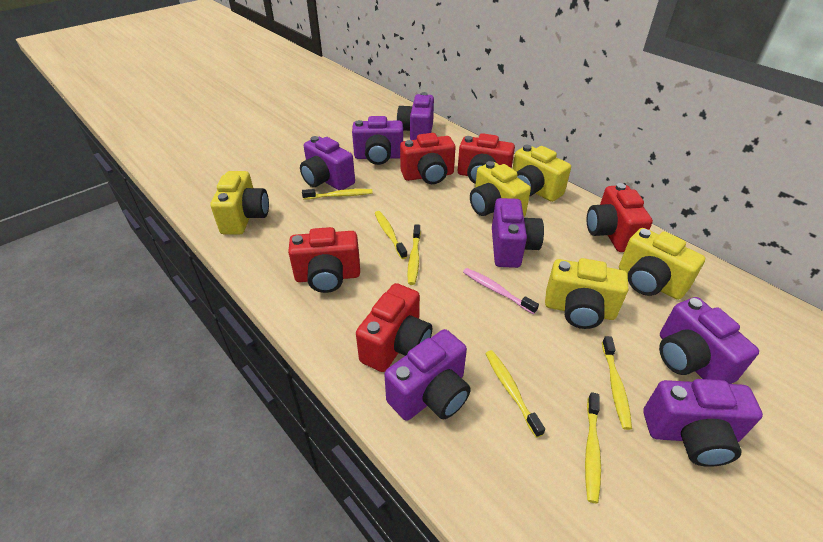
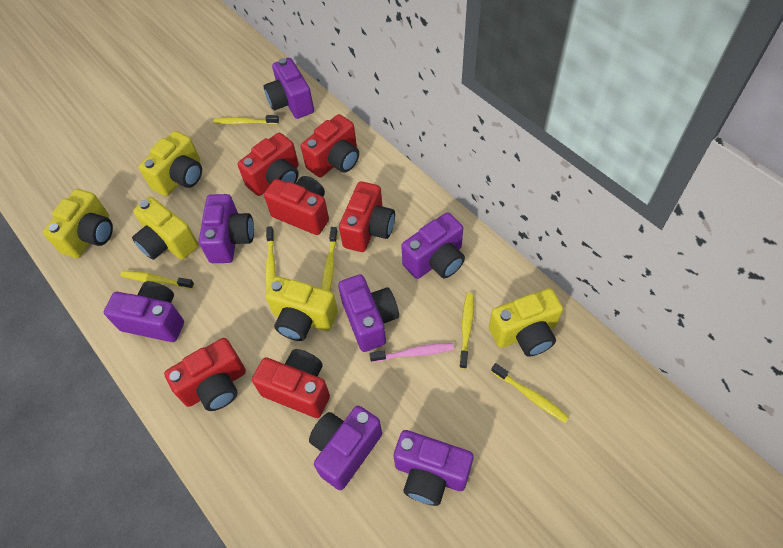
red camera: 5 -> 6

